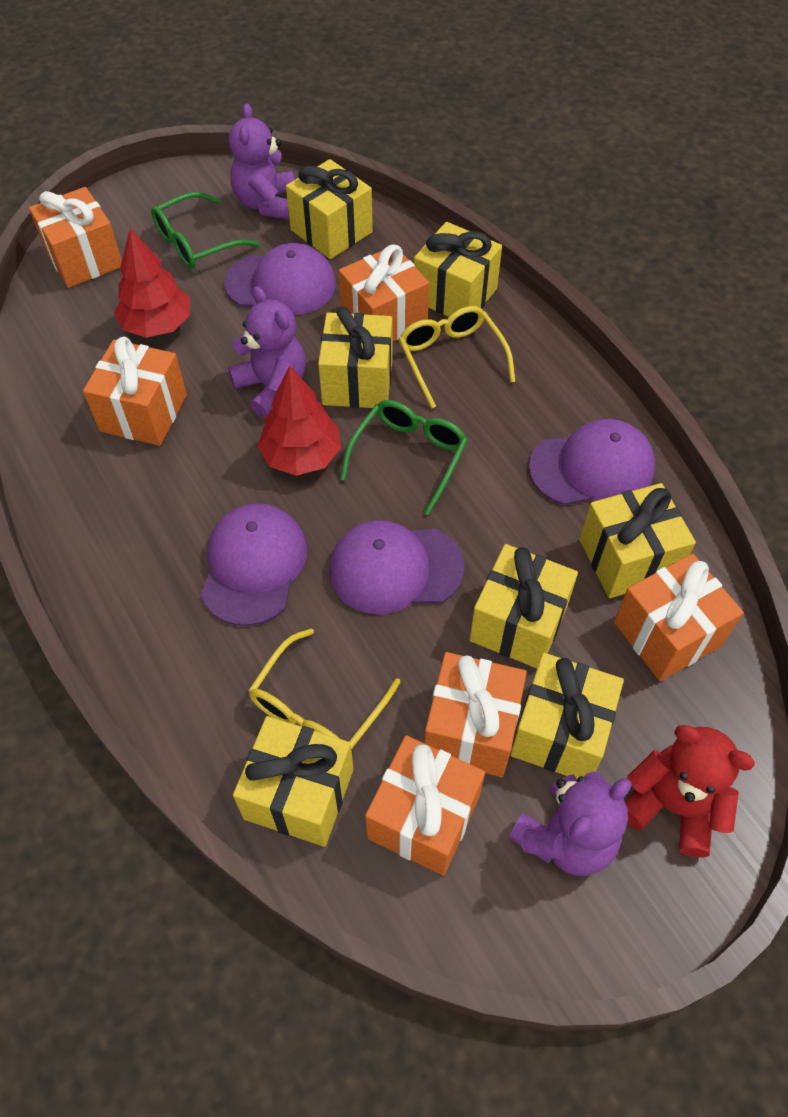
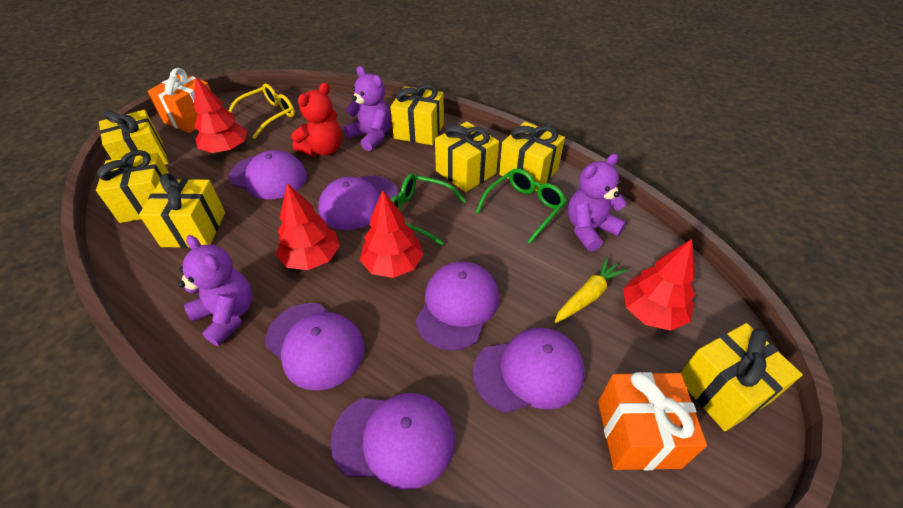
orange gift: 6 -> 2
purple cap: 4 -> 6
red tree: 2 -> 4
yellow carrot: 0 -> 1
yellow glasses: 2 -> 1

